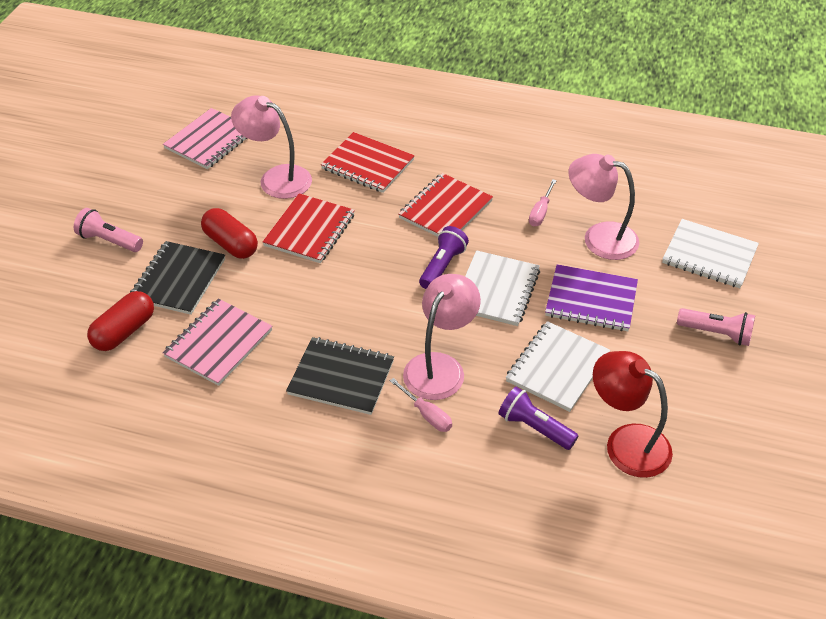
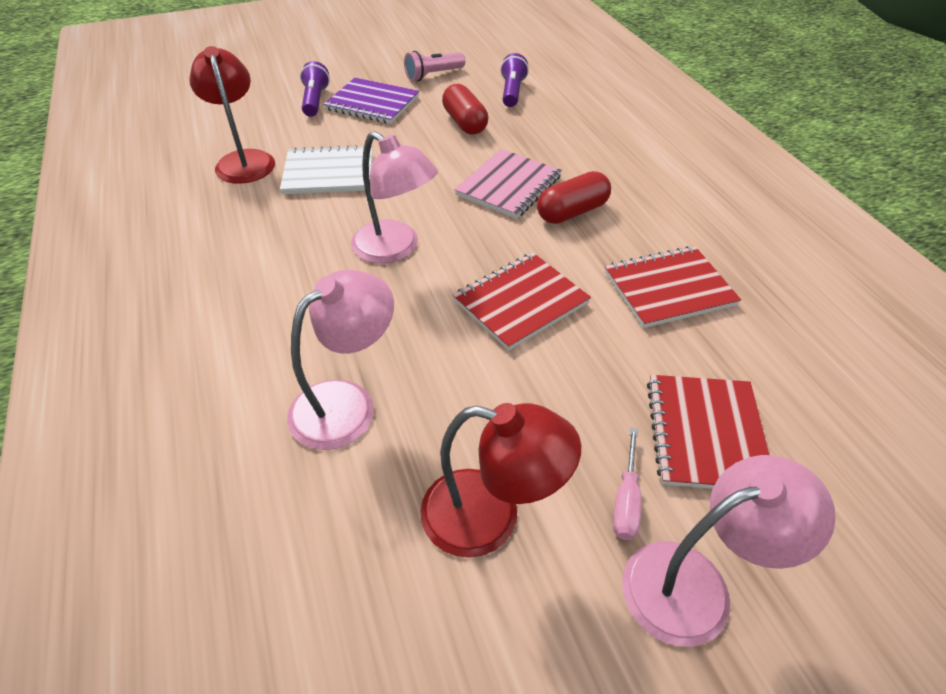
black notebook: 2 -> 0
pink flashlight: 2 -> 1
pink notebook: 2 -> 1
pink screwdriver: 2 -> 1
red lamp: 1 -> 2
white notebook: 3 -> 1

